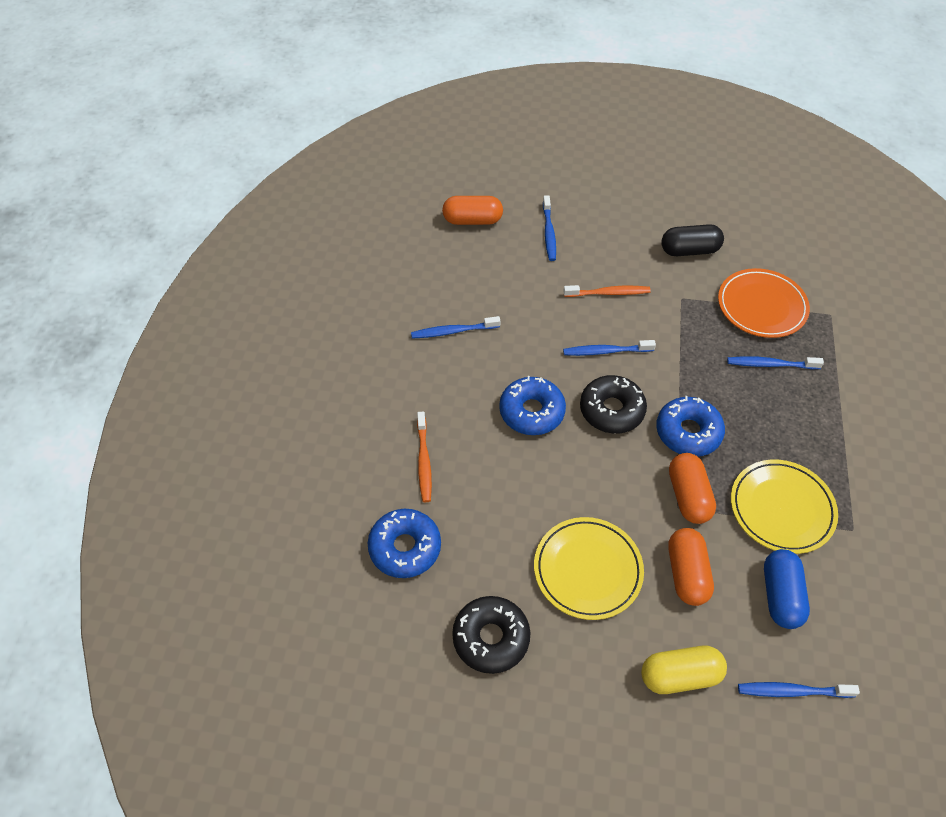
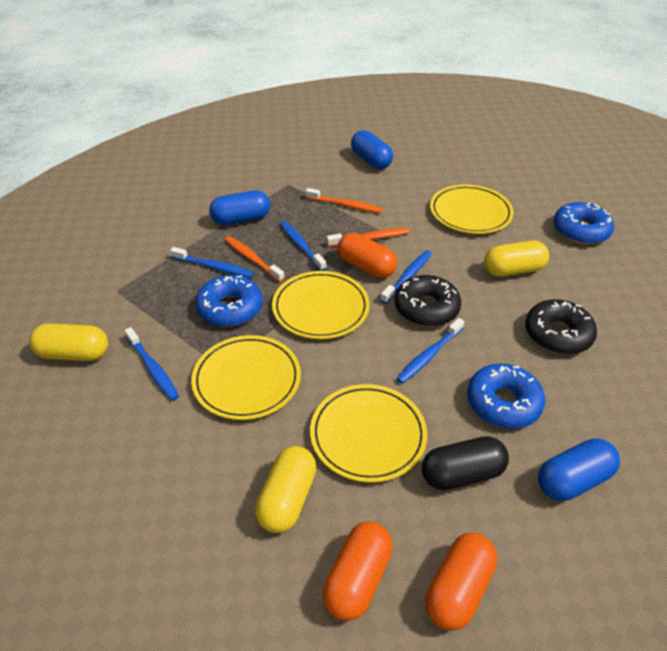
blue capsule: 1 -> 3
orange plate: 1 -> 0
orange toothbrush: 2 -> 3
yellow capsule: 1 -> 3
yellow plate: 2 -> 4

